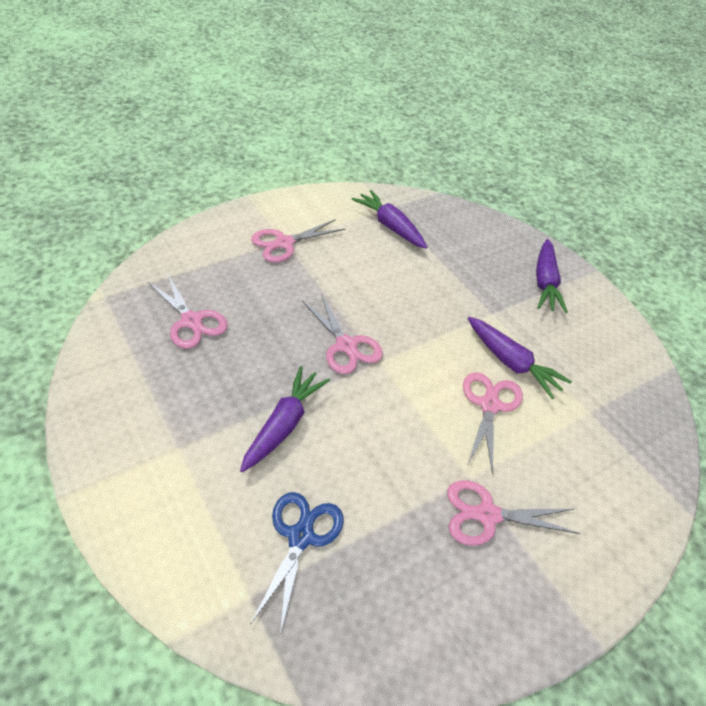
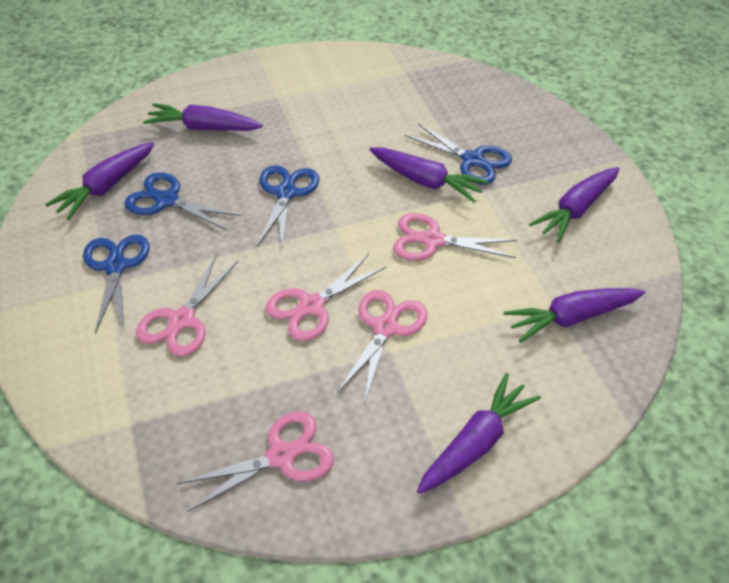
blue scissors: 1 -> 4
purple carrot: 4 -> 6

